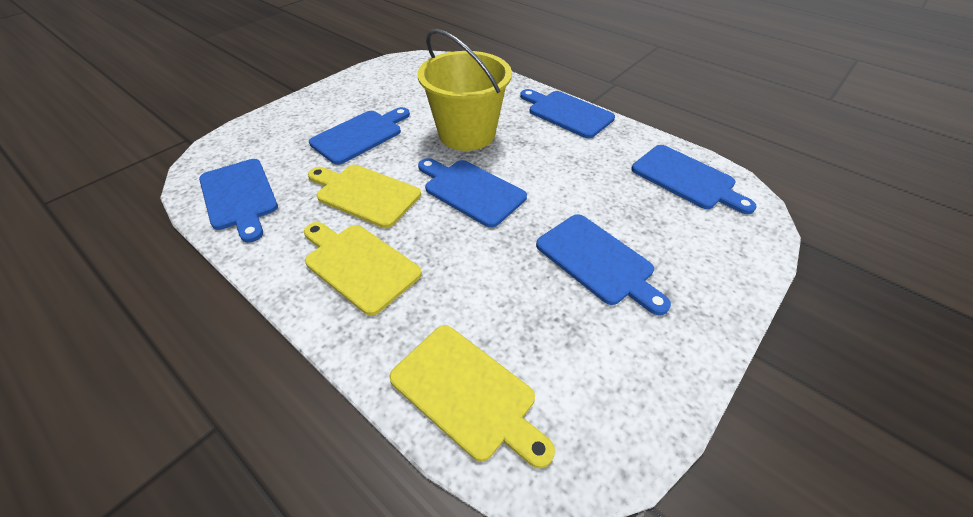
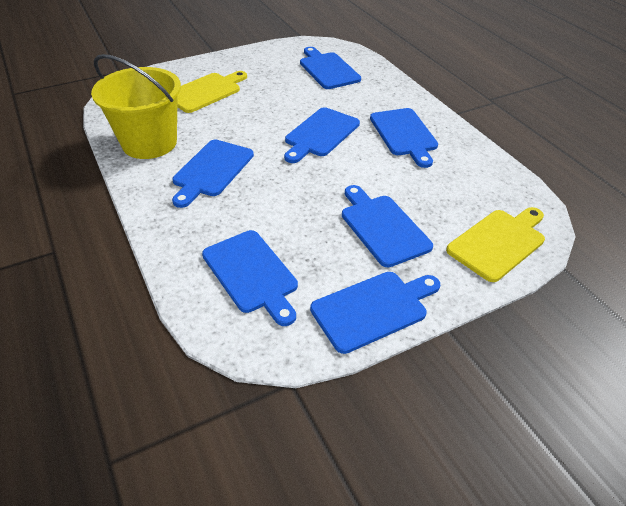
blue cutting board: 6 -> 7
yellow cutting board: 3 -> 2

